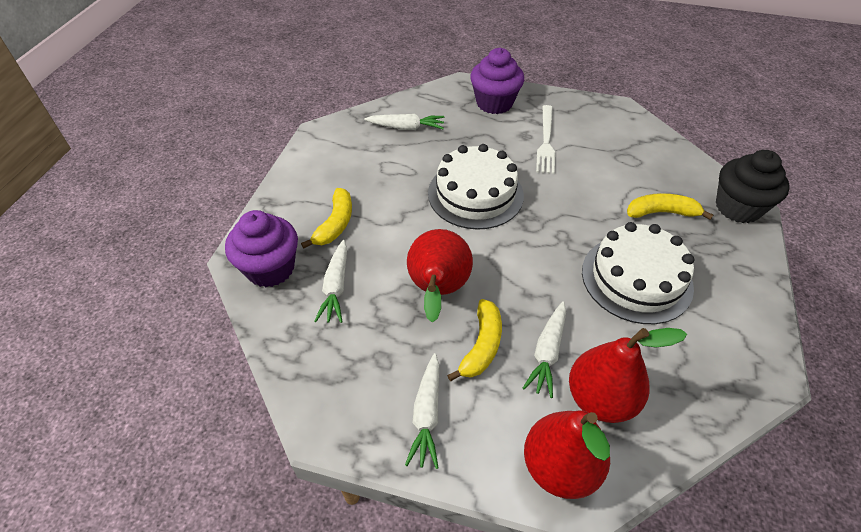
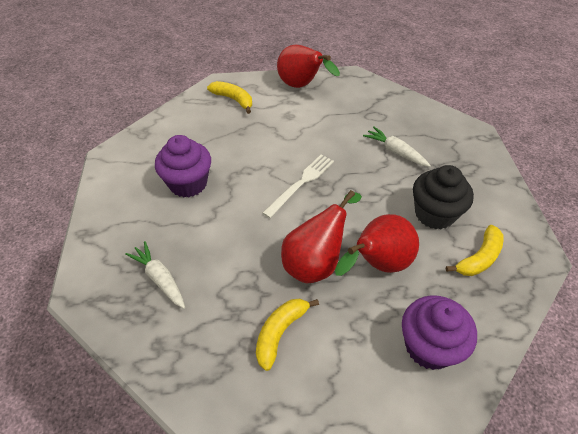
white cake: 2 -> 0
white carrot: 4 -> 2

